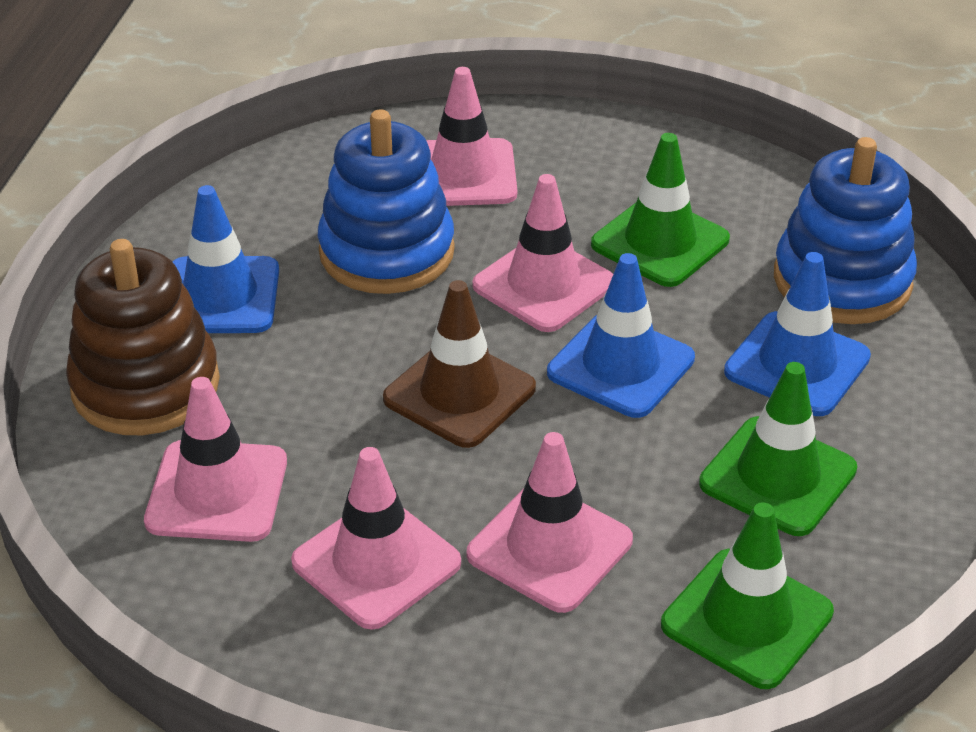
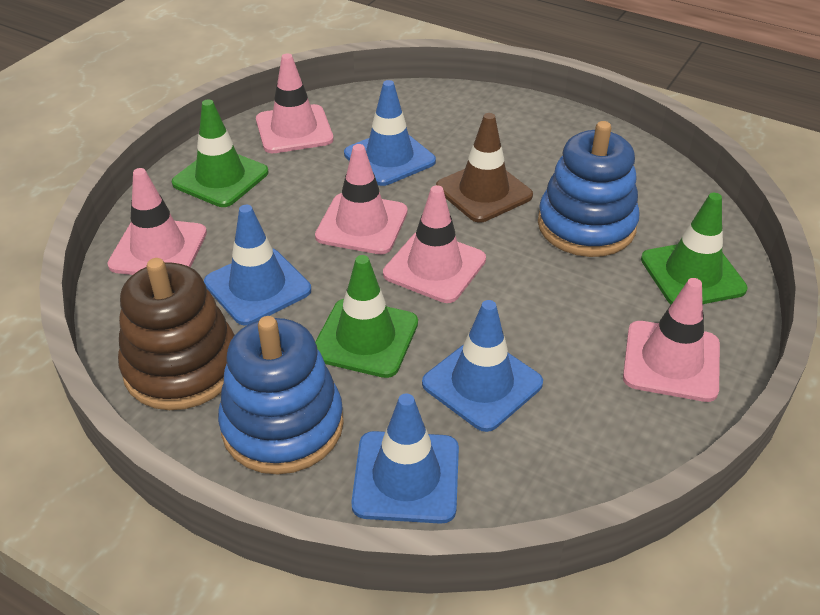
blue traffic cone: 3 -> 4

